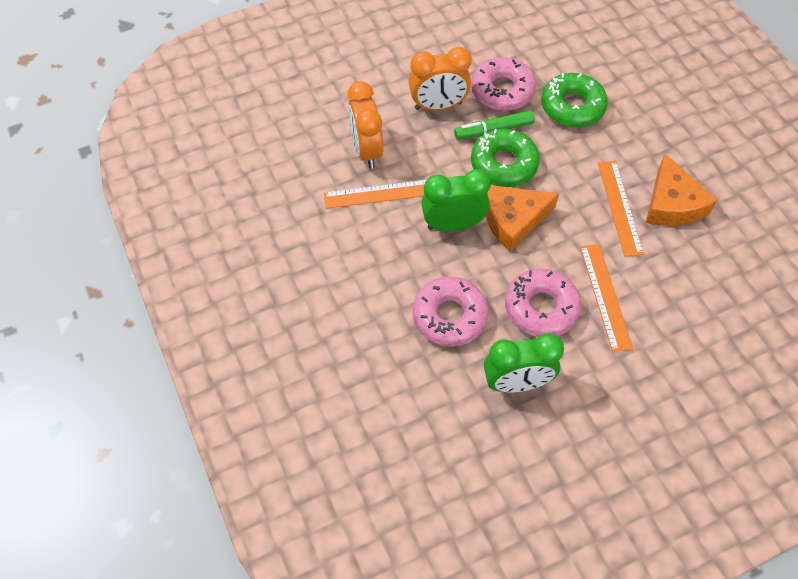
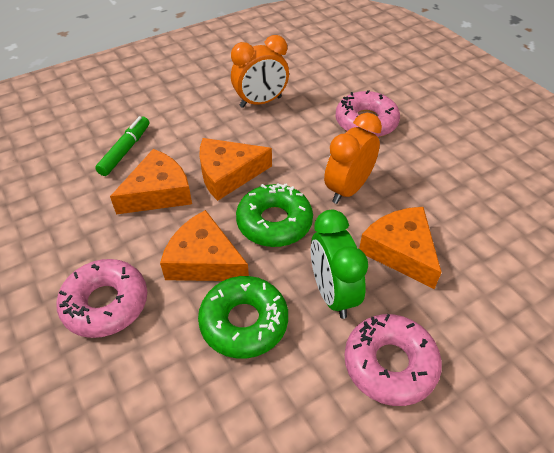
green clock: 2 -> 1
orange cheese: 2 -> 4
orange ruler: 3 -> 0

